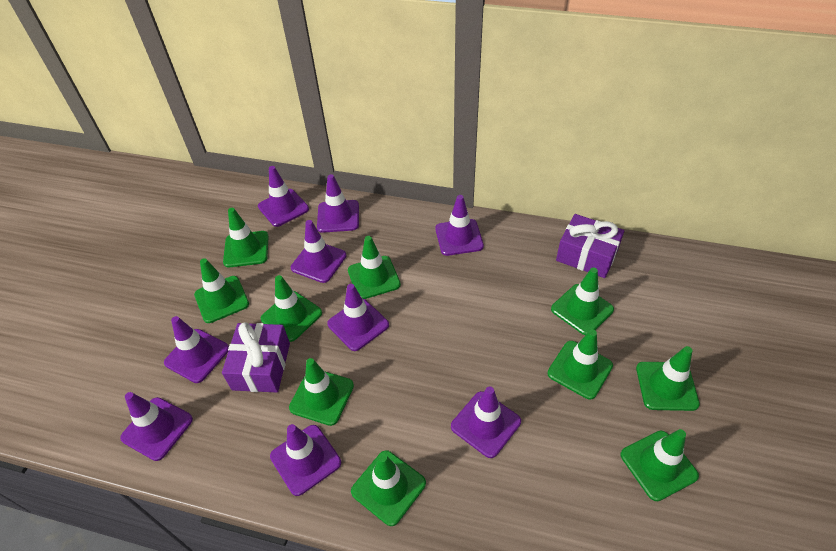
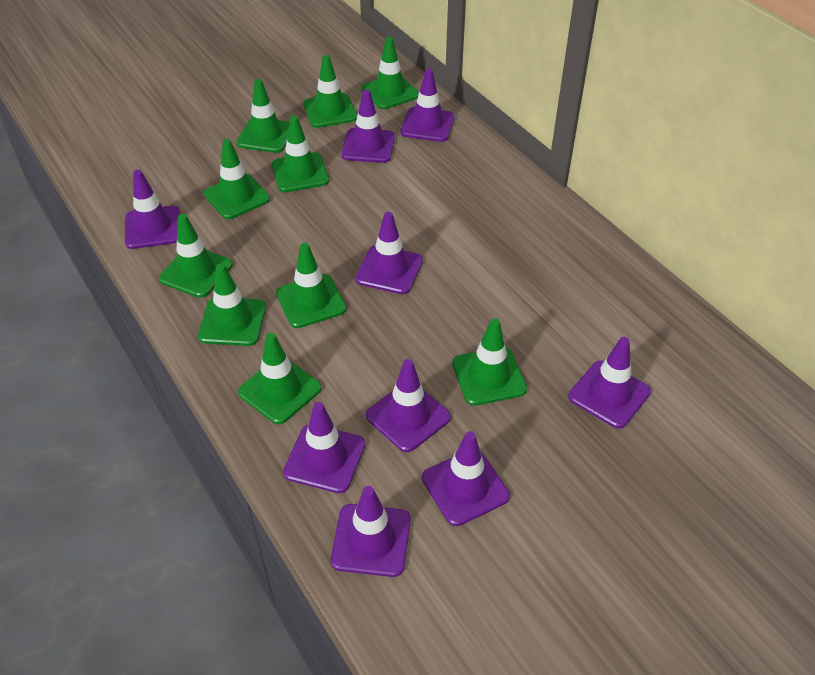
purple gift: 2 -> 0

